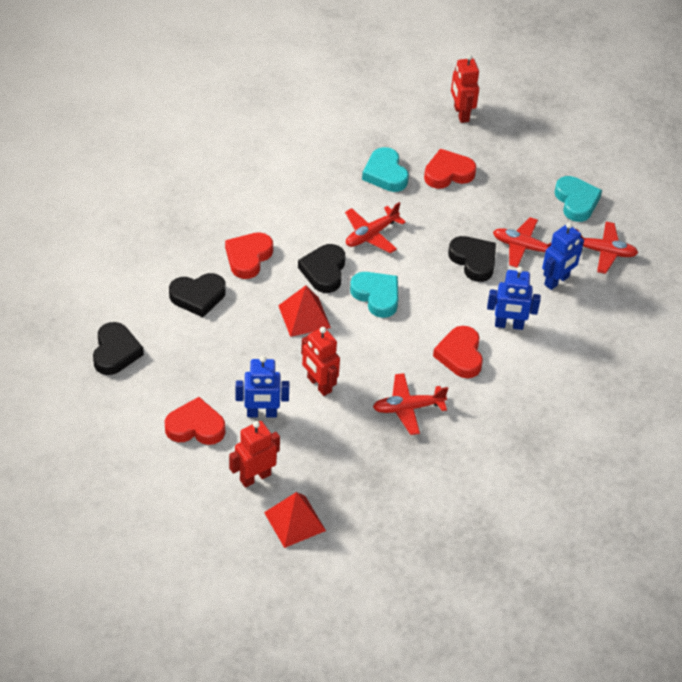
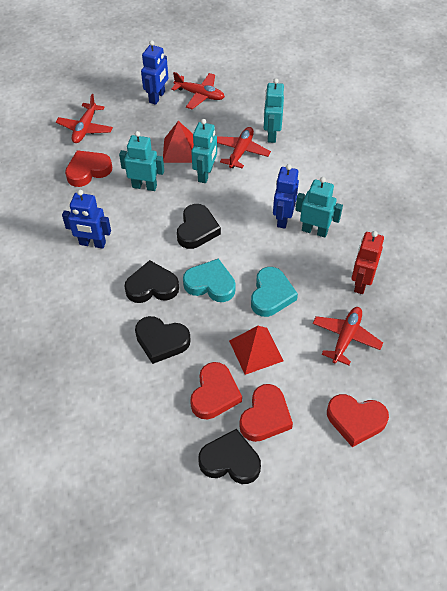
red robot: 3 -> 1
turquoise heart: 3 -> 2
turquoise robot: 0 -> 4

